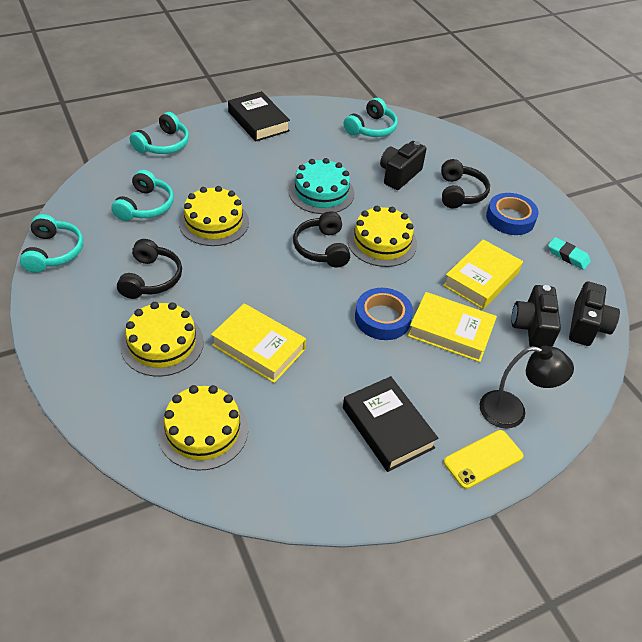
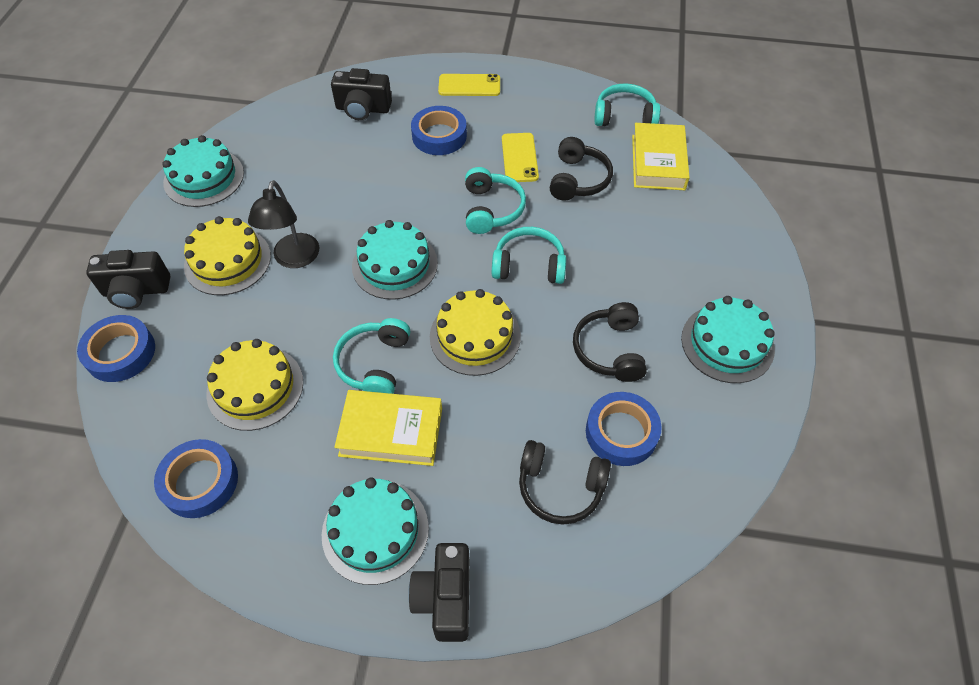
black book: 2 -> 0
blue tape: 2 -> 4
turquoise cake: 1 -> 4
turquoise eraser: 1 -> 0
yellow book: 3 -> 2
yellow cake: 4 -> 3
yellow phone: 1 -> 2

